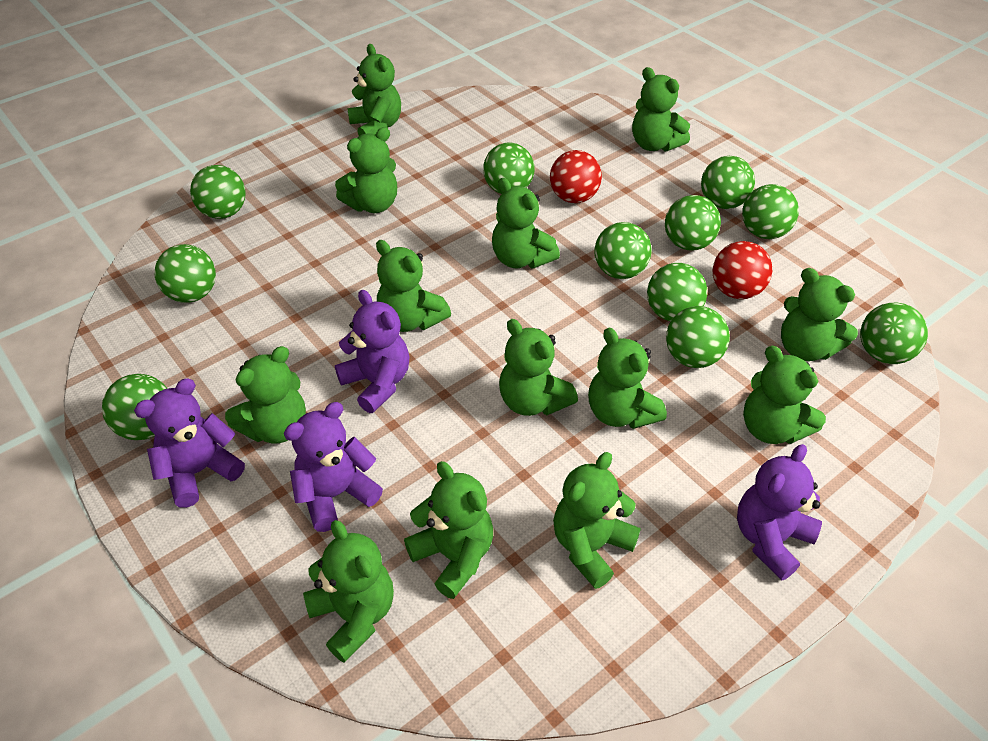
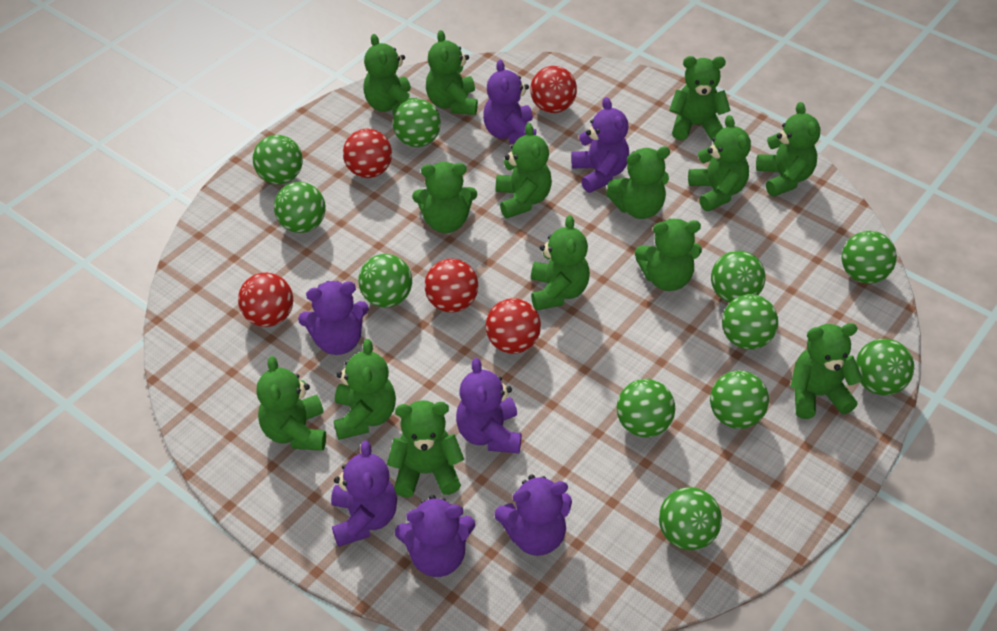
green teddy bear: 13 -> 14
purple teddy bear: 4 -> 7
red ball: 2 -> 5

